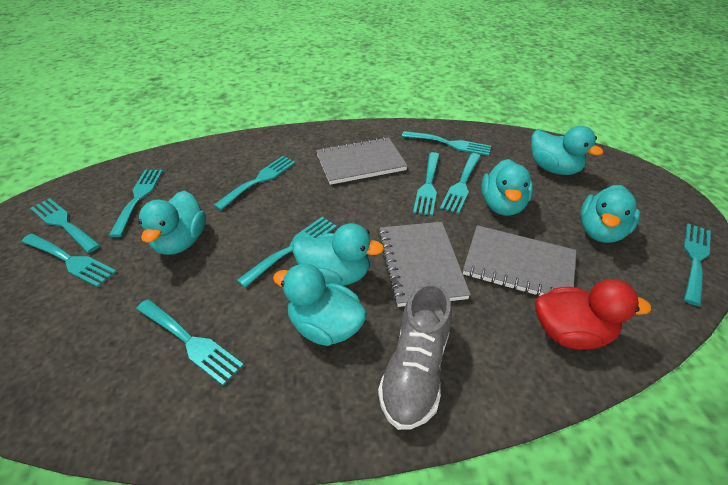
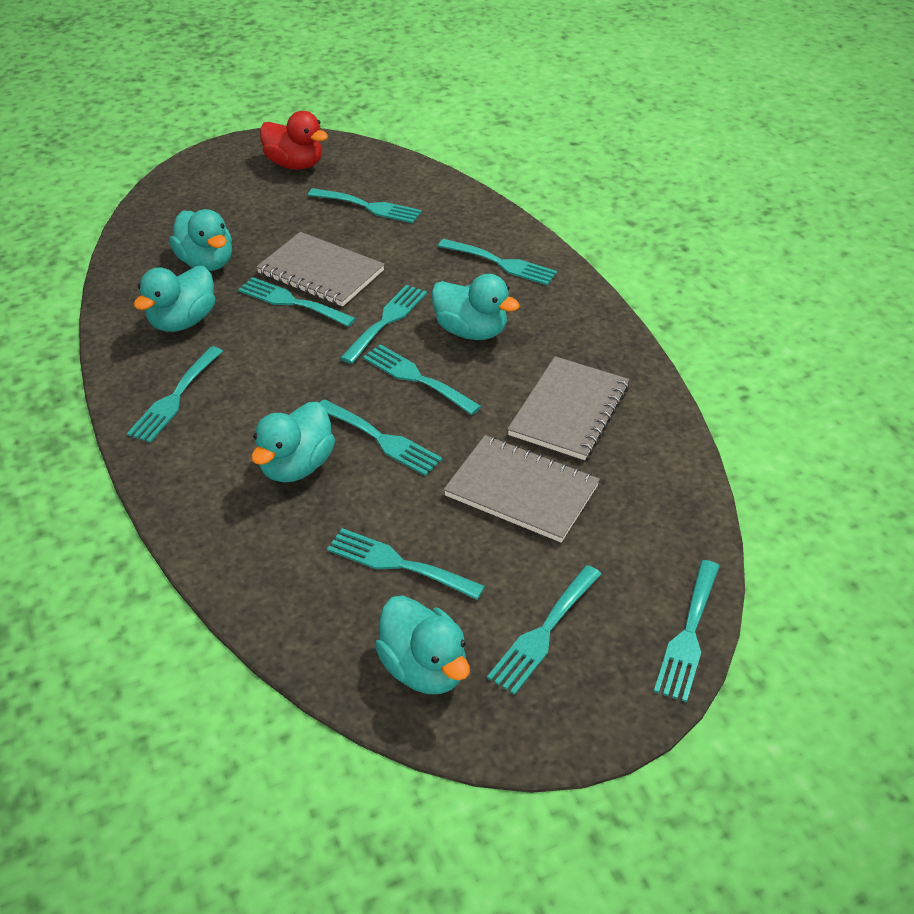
grey shoe: 1 -> 0
turquoise duck: 6 -> 5

